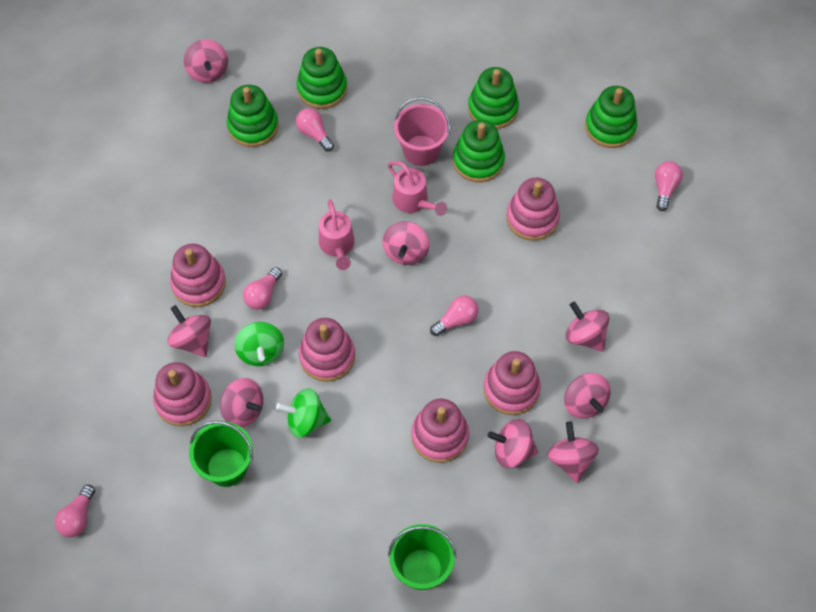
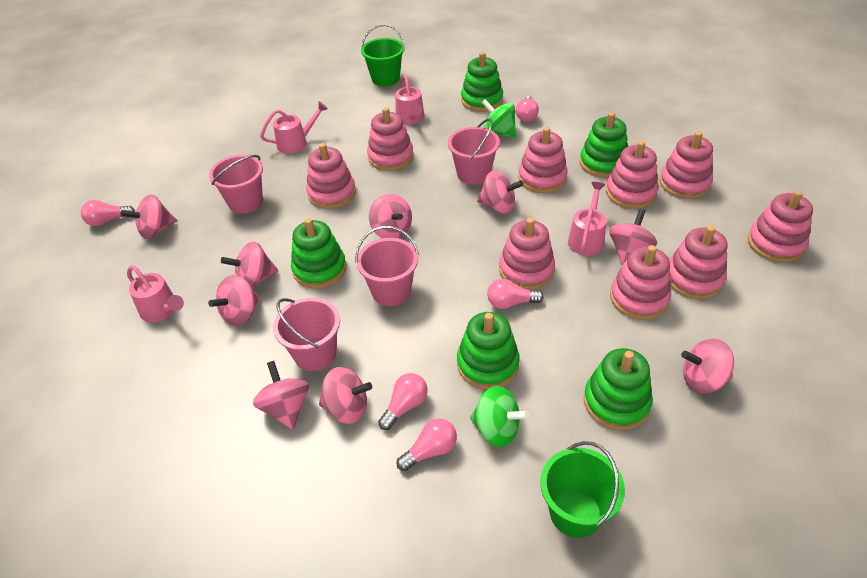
pink bucket: 1 -> 4
pink spinning top: 8 -> 9
pink stacking toy: 6 -> 9
pink watering can: 2 -> 4

